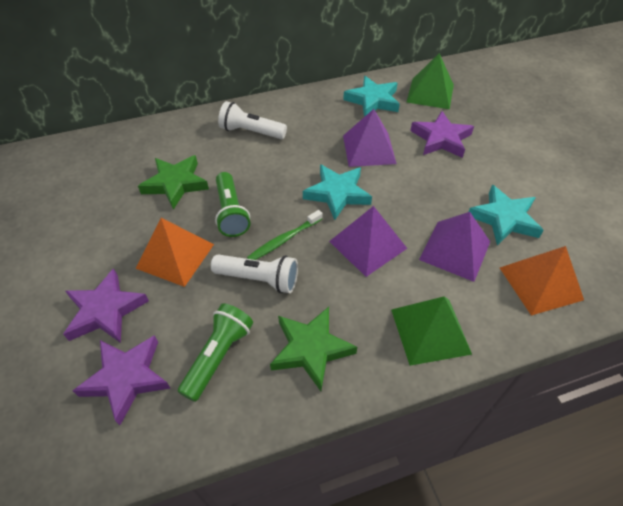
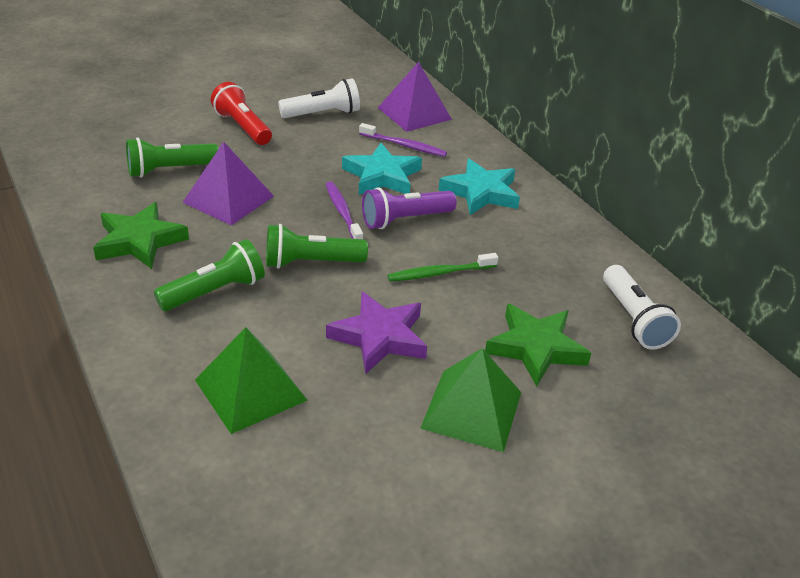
green flashlight: 2 -> 3
orange pyramid: 2 -> 0
purple flashlight: 0 -> 1
purple pyramid: 3 -> 2
purple star: 3 -> 1
purple toothbrush: 0 -> 2
red flashlight: 0 -> 1
turquoise star: 3 -> 2

